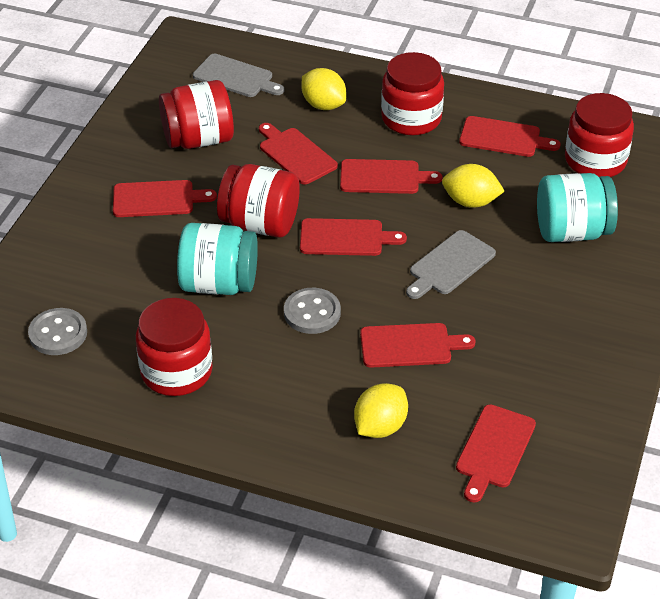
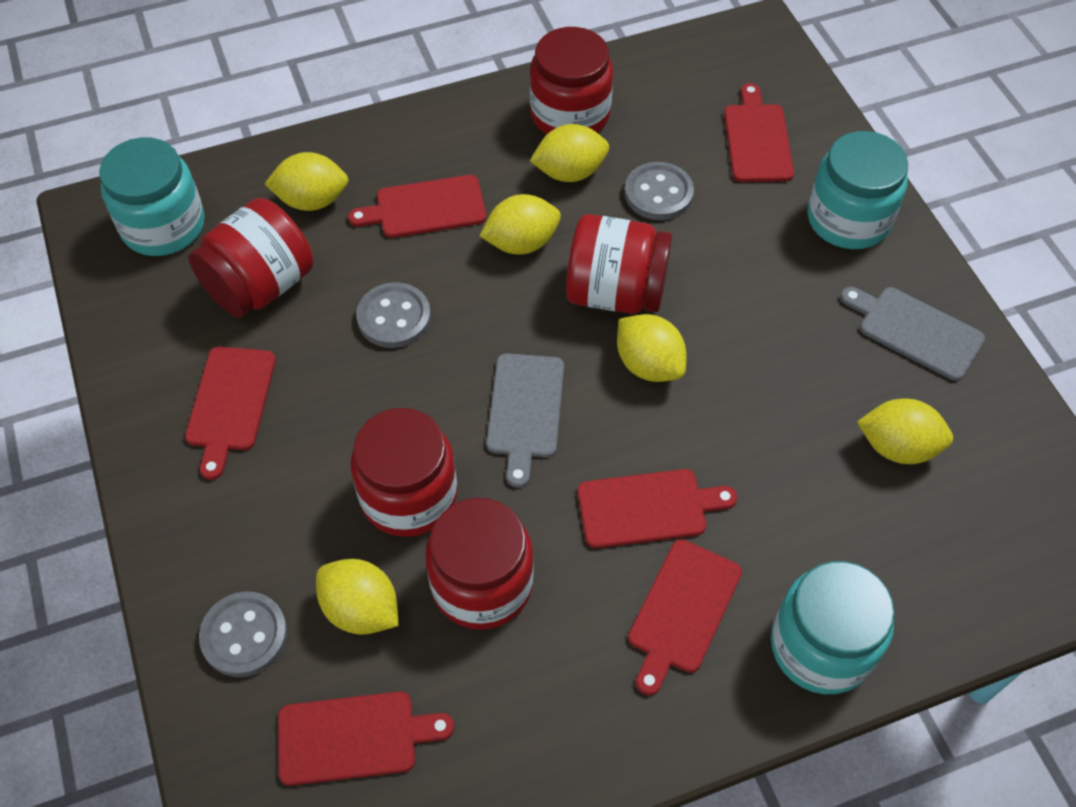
grey button: 2 -> 3
red cutting board: 7 -> 6
turquoise jar: 2 -> 3
yellow lemon: 3 -> 6

